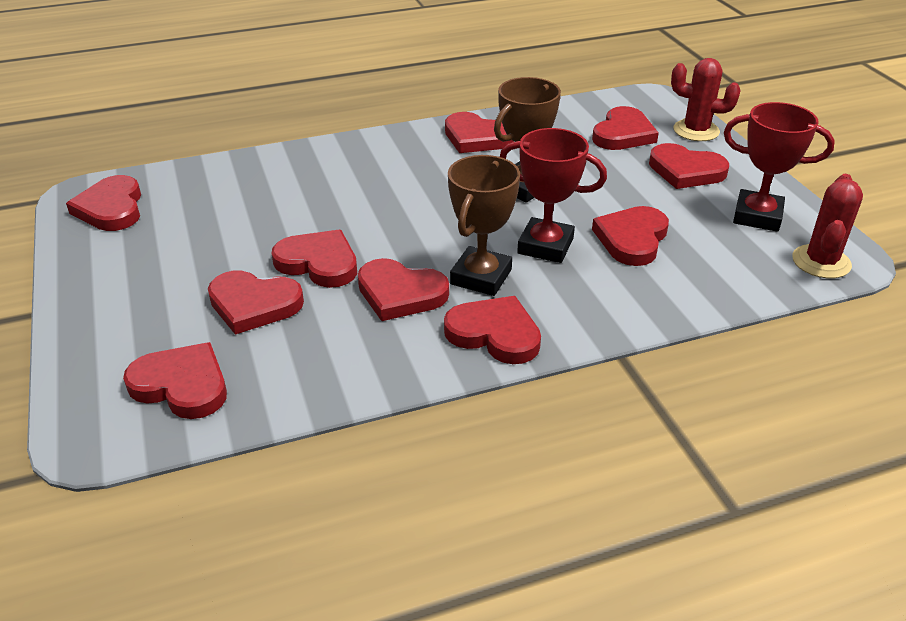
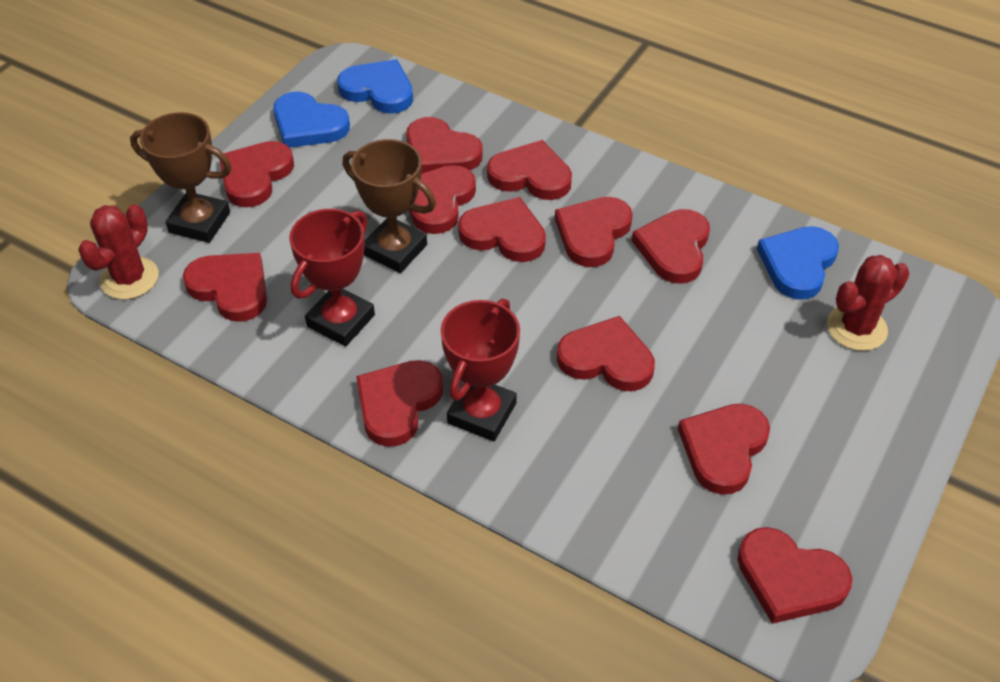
blue heart: 0 -> 3
red heart: 10 -> 12

